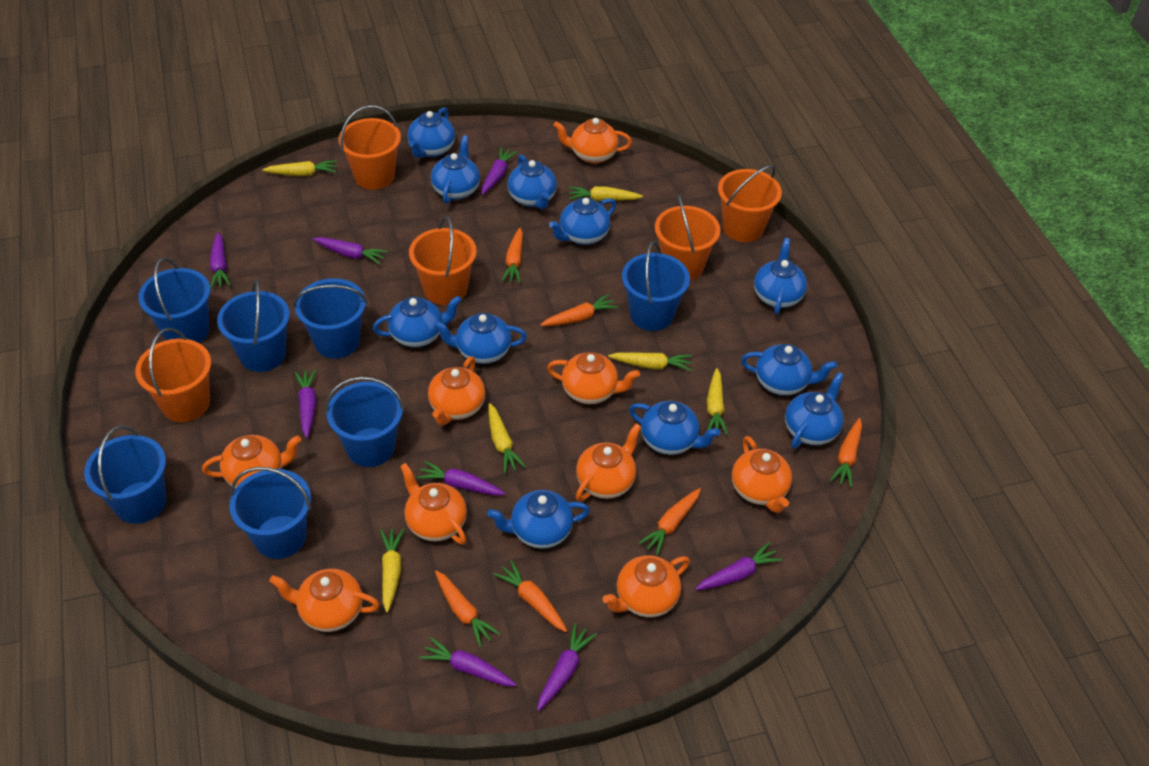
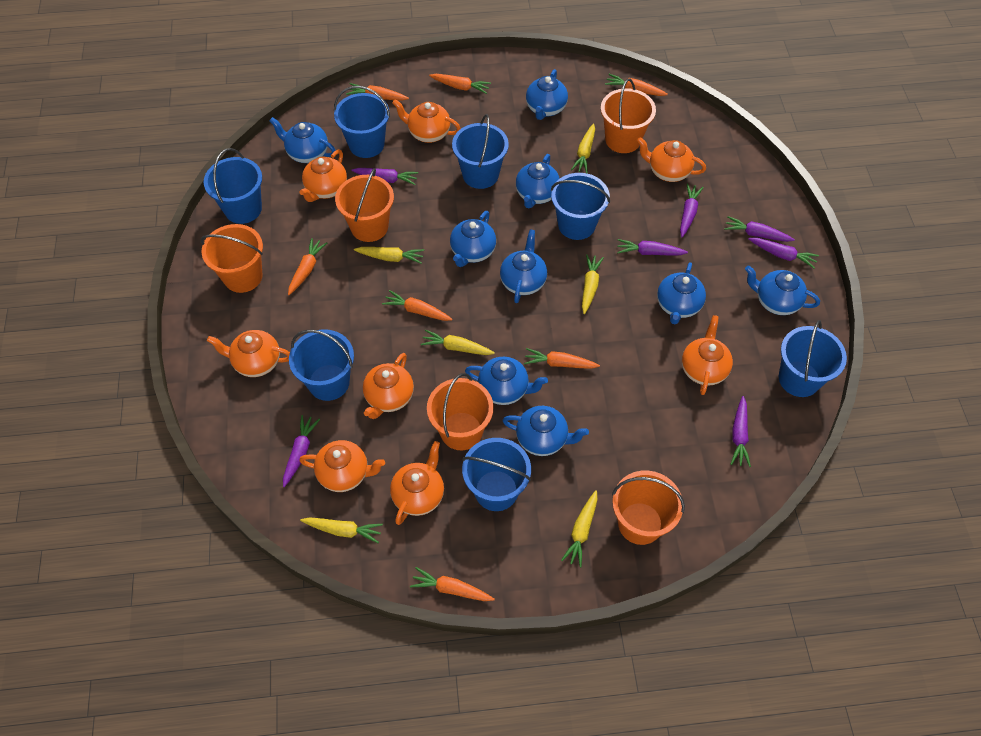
blue teapot: 11 -> 9
orange carrot: 6 -> 7
orange teapot: 9 -> 8
purple carrot: 8 -> 7

